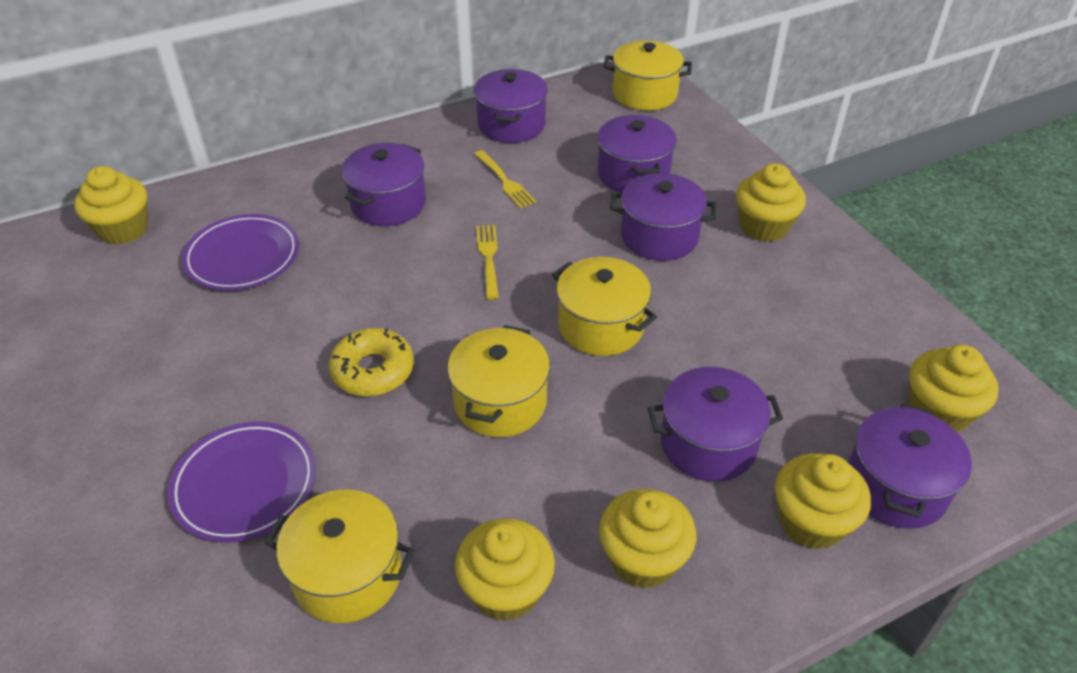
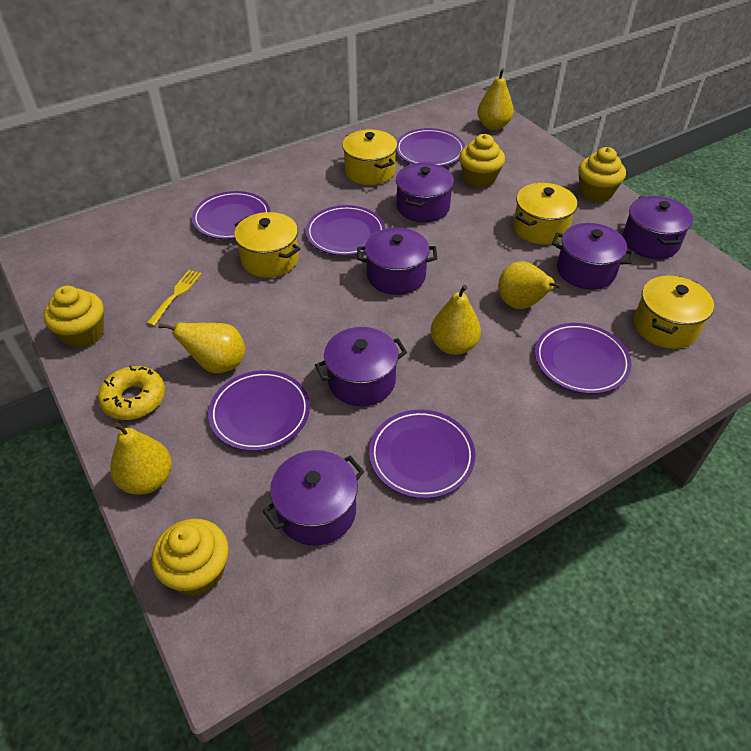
purple plate: 2 -> 6
yellow cupcake: 6 -> 4
yellow fork: 2 -> 1
yellow pear: 0 -> 5

